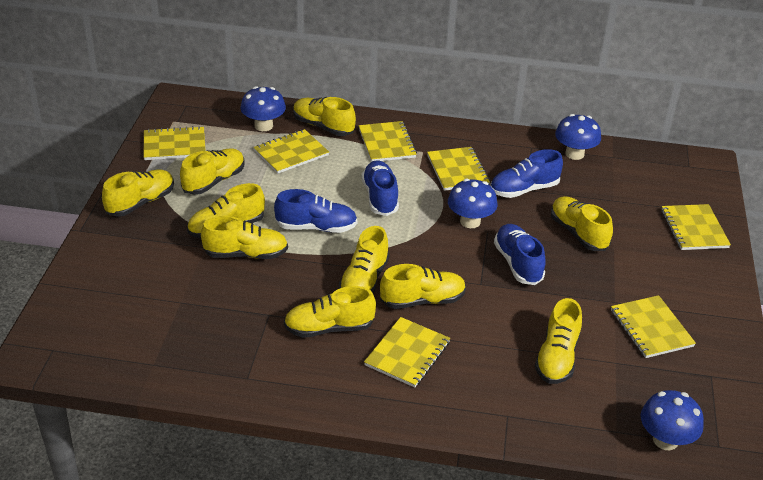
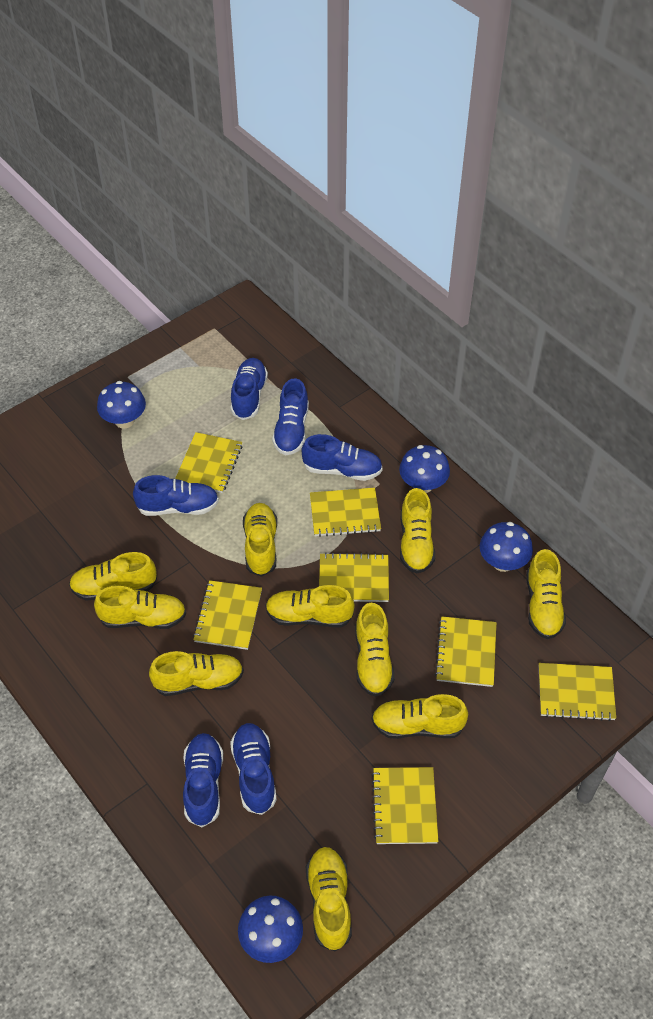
blue shoe: 4 -> 6

